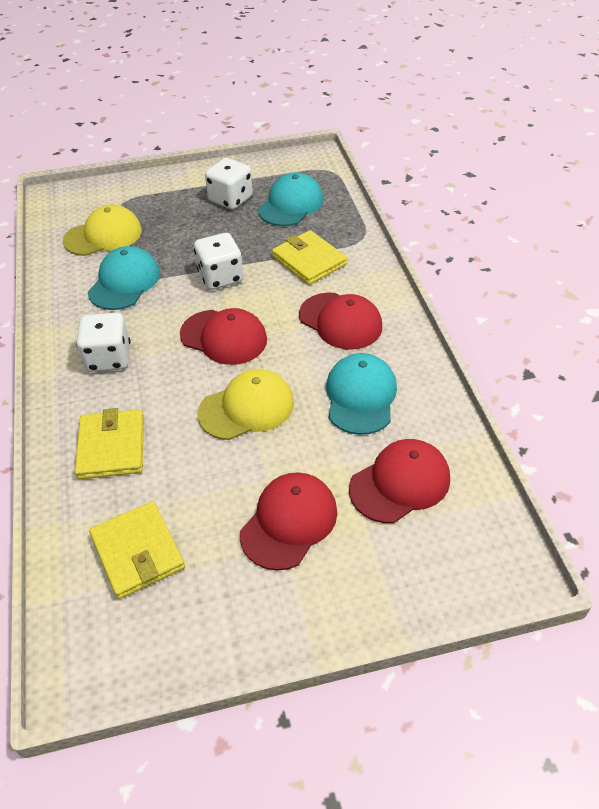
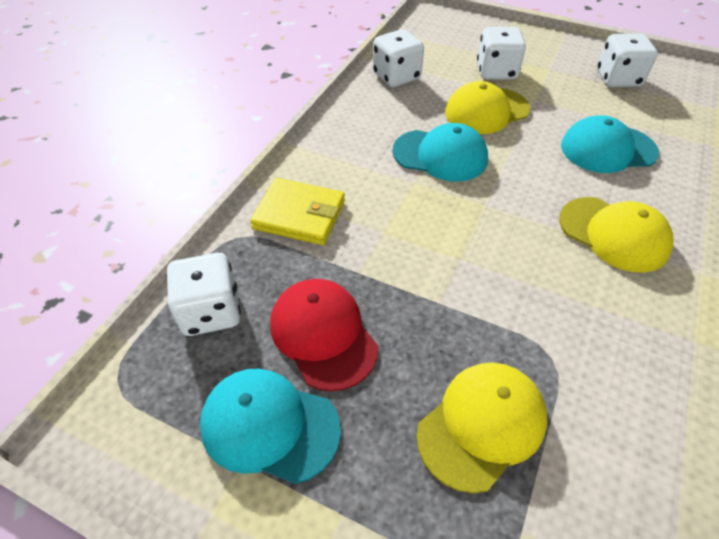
red cap: 4 -> 1
white dice: 3 -> 4
yellow cap: 2 -> 3
yellow wallet: 3 -> 1

